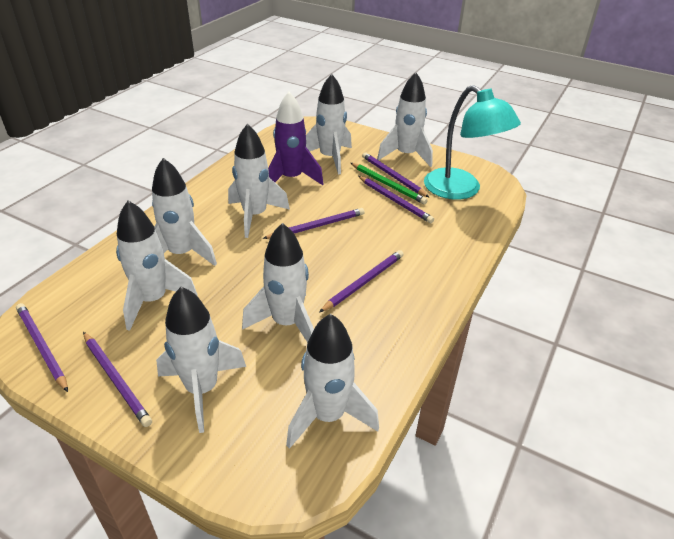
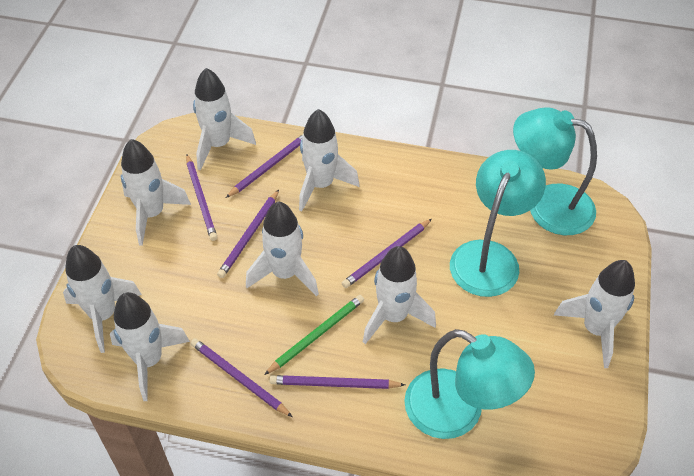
purple rocket: 1 -> 0
turquoise lamp: 1 -> 3

